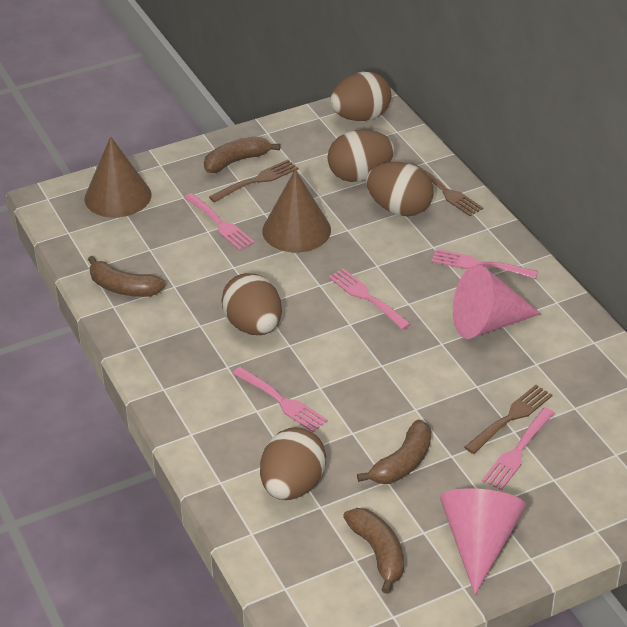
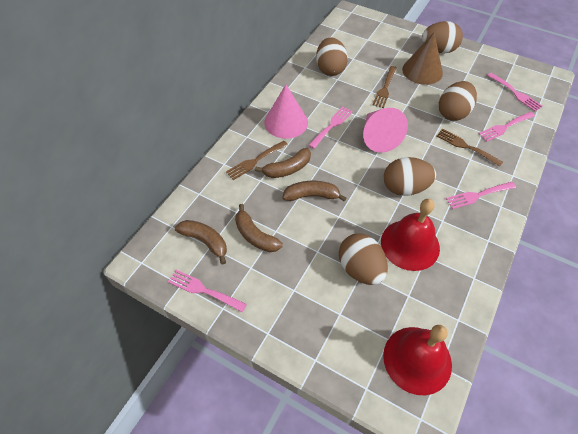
brown cone: 2 -> 1
red bell: 0 -> 2

